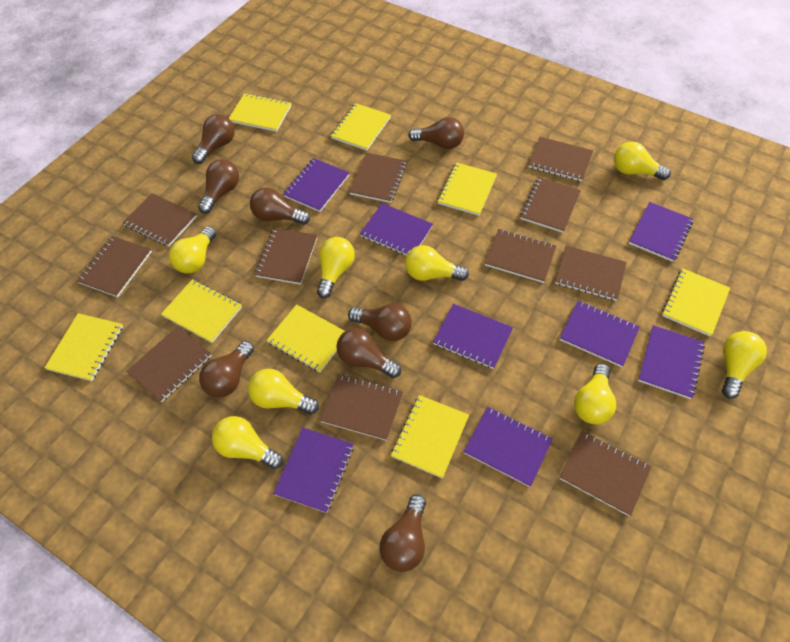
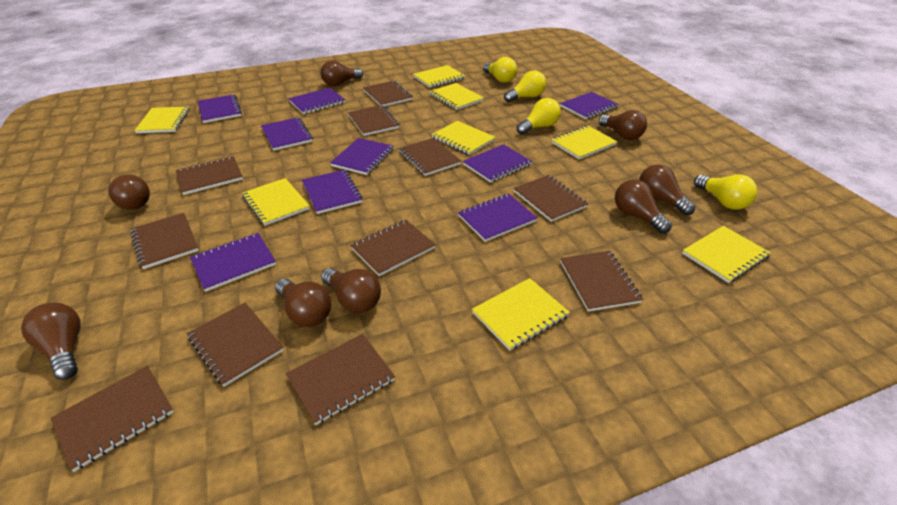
purple notebook: 8 -> 9
yellow light bulb: 8 -> 4

